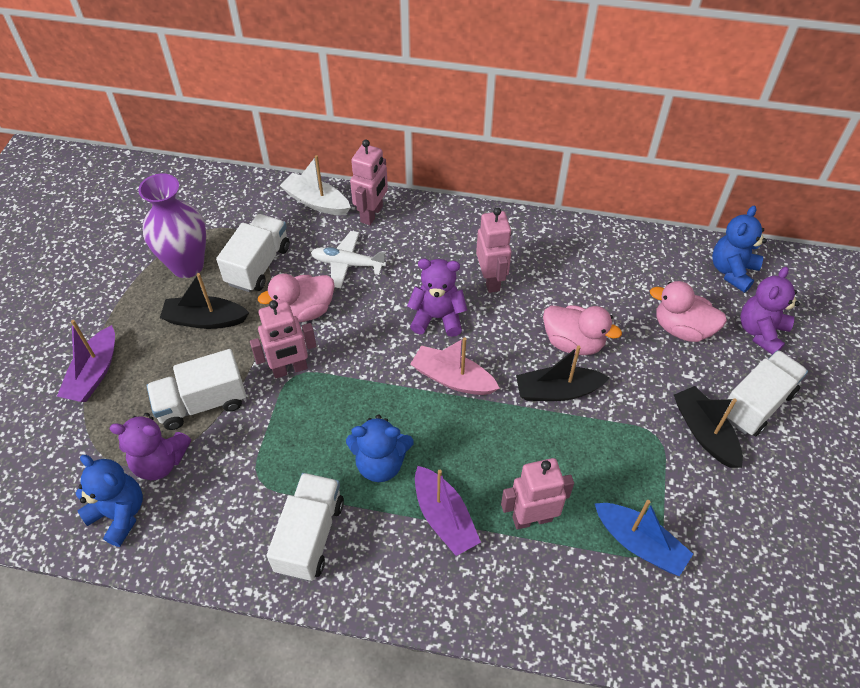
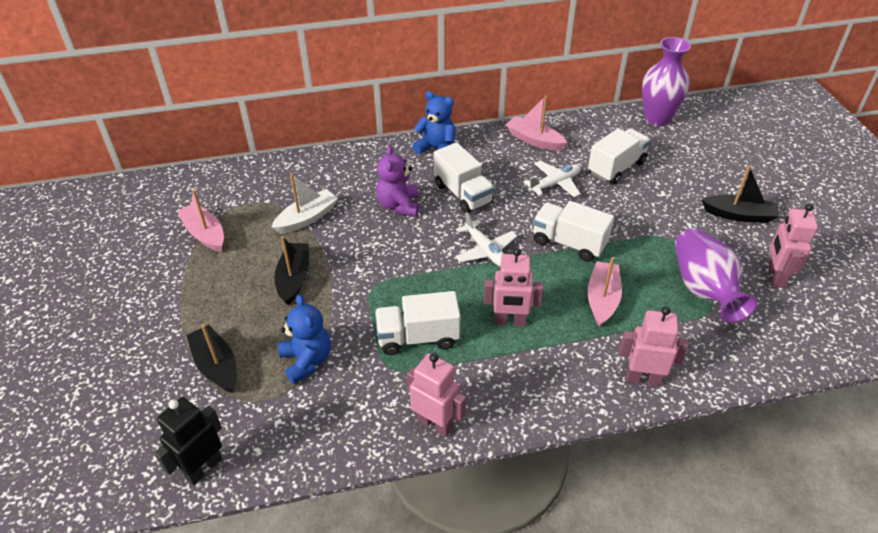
black robot: 0 -> 1
blue boat: 1 -> 0
blue teddy bear: 3 -> 2
pink boat: 1 -> 3
pink duck: 3 -> 0
purple boat: 2 -> 0
purple teddy bear: 3 -> 1
purple vase: 1 -> 2
white plane: 1 -> 2

